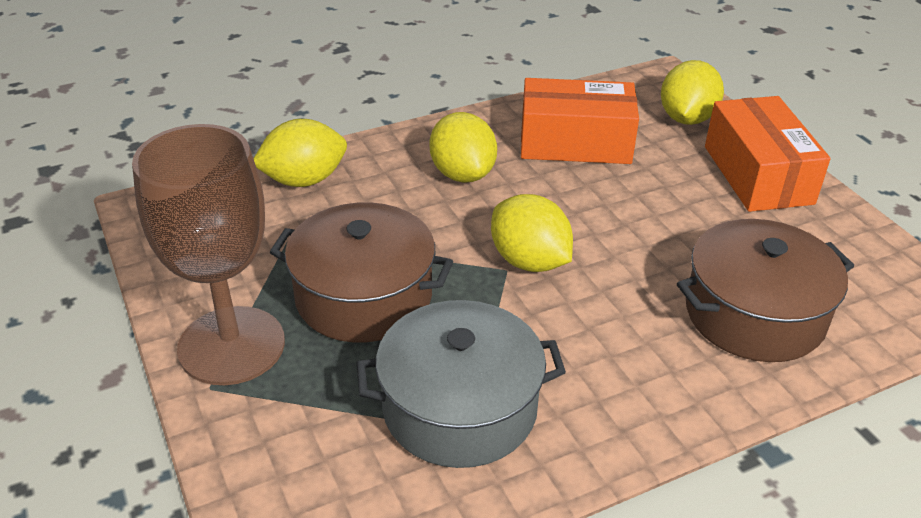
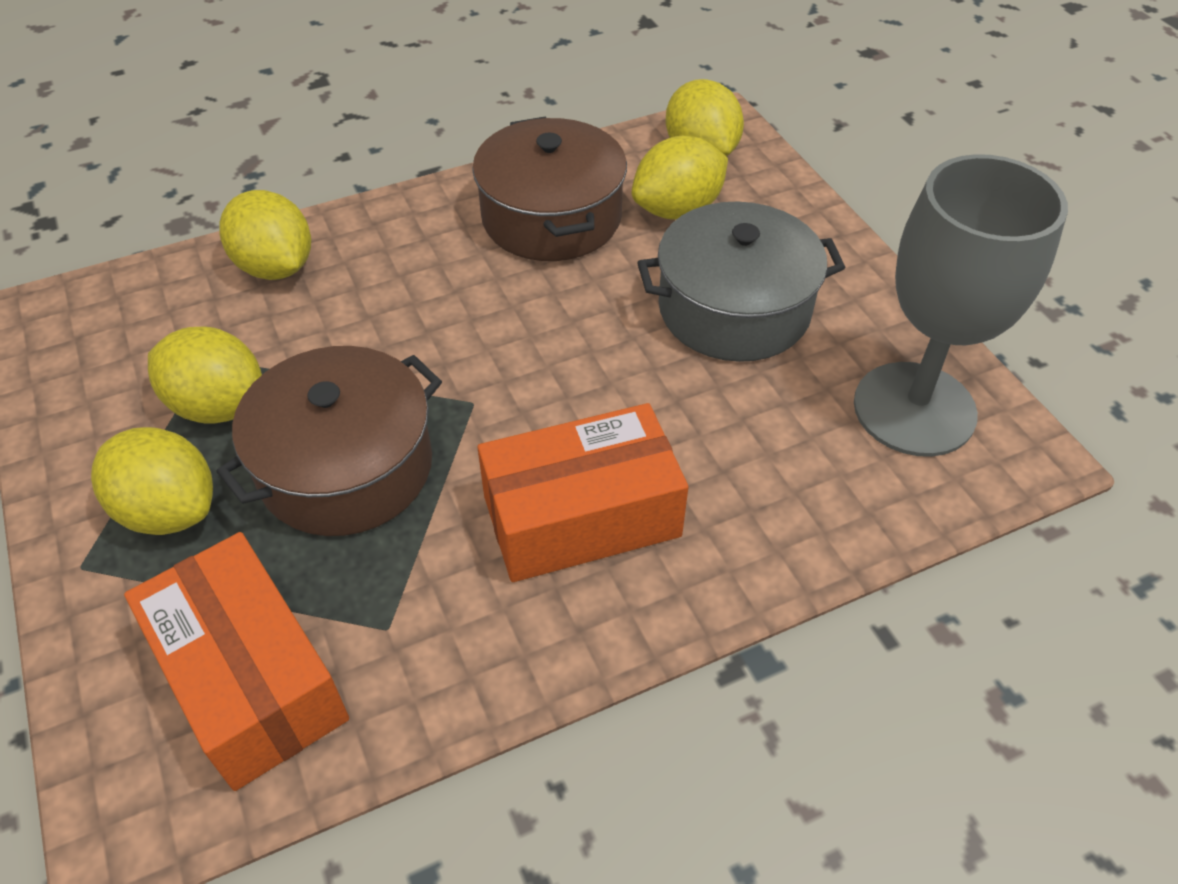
brown goblet: 1 -> 0
grey goblet: 0 -> 1
yellow lemon: 4 -> 5

